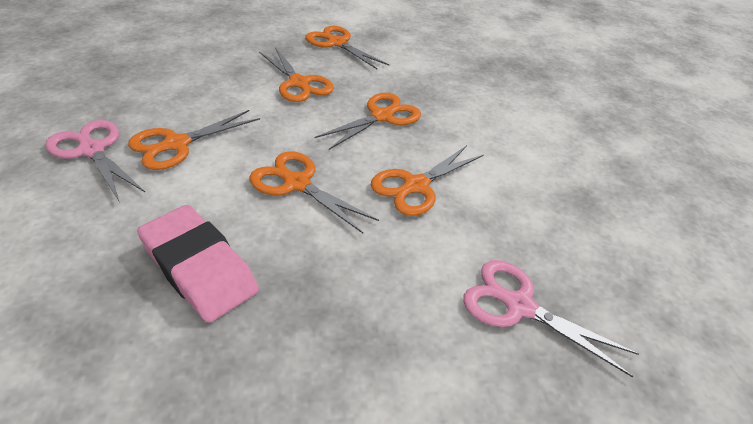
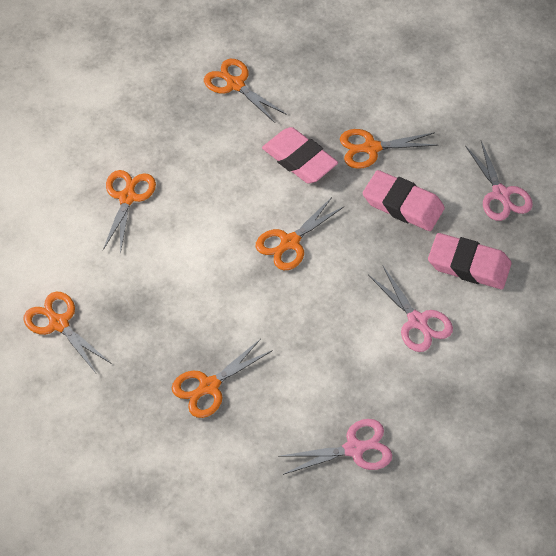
pink eraser: 1 -> 3
pink scissors: 2 -> 3

